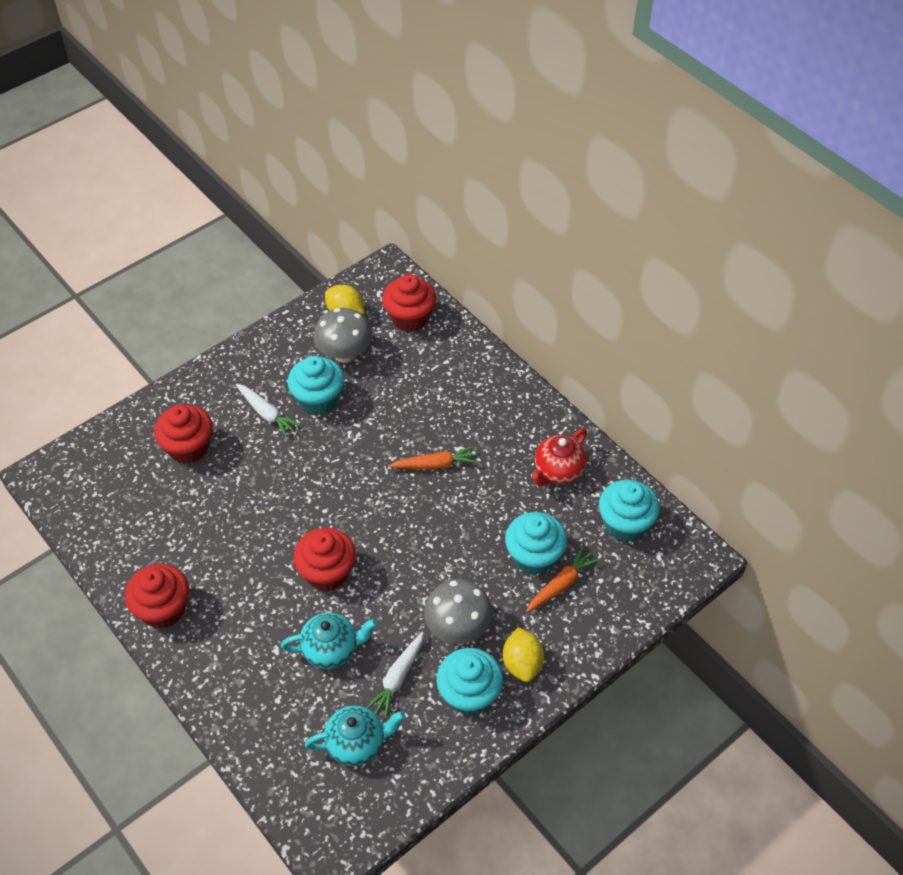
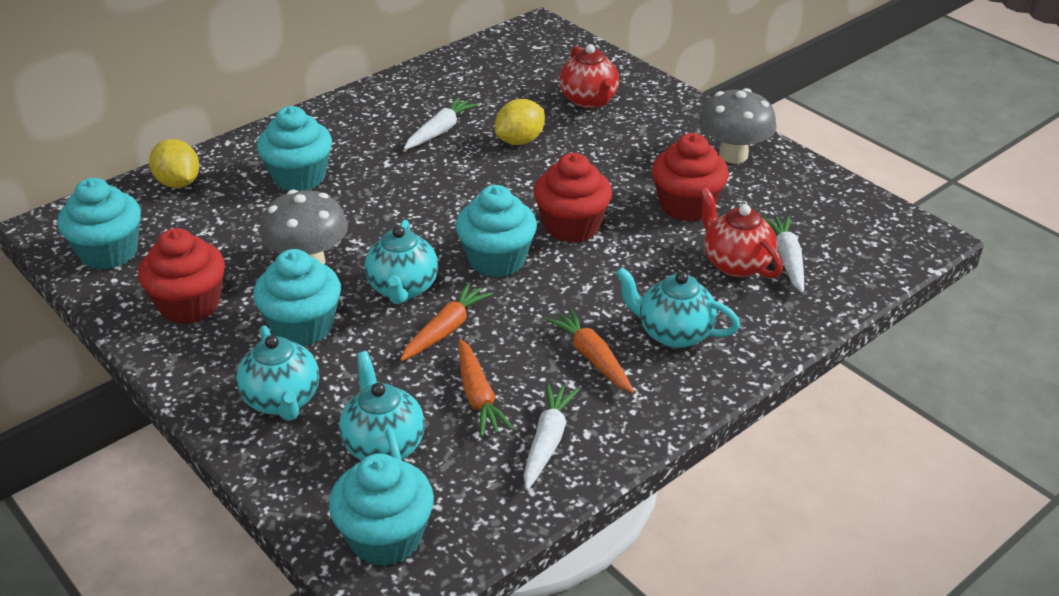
orange carrot: 2 -> 3
red cupcake: 4 -> 3
red teapot: 1 -> 2
turquoise cupcake: 4 -> 5
turquoise teapot: 2 -> 4
white carrot: 2 -> 3

